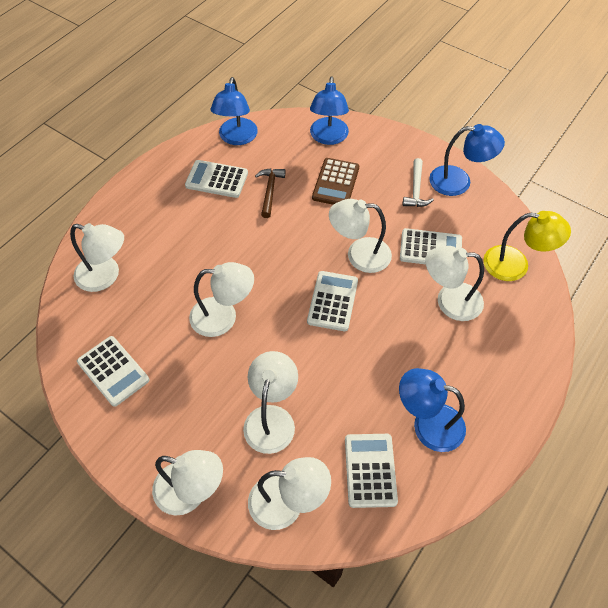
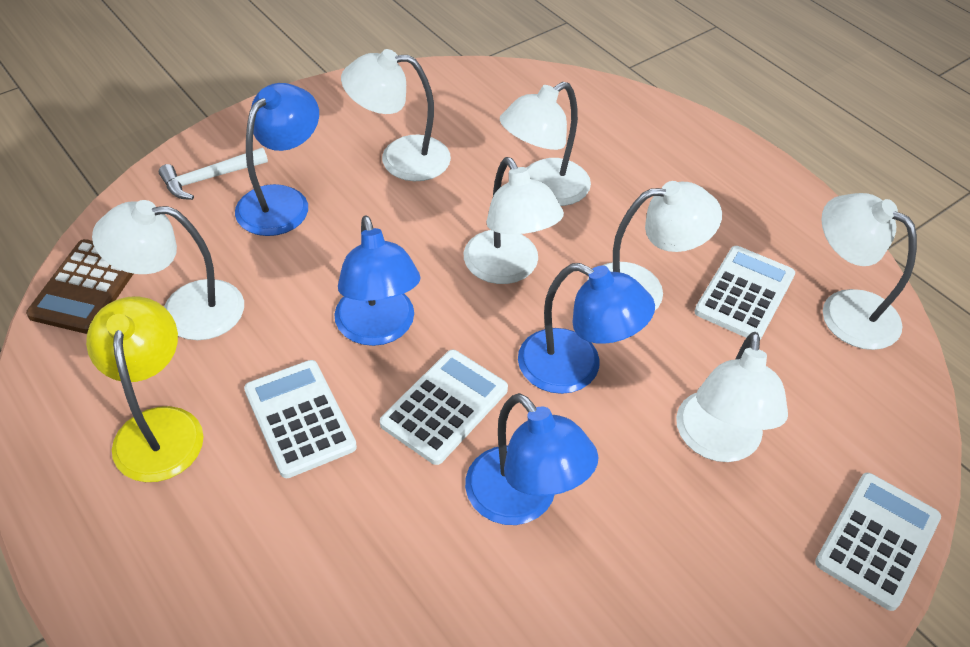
brown hammer: 1 -> 0
white calculator: 5 -> 4

